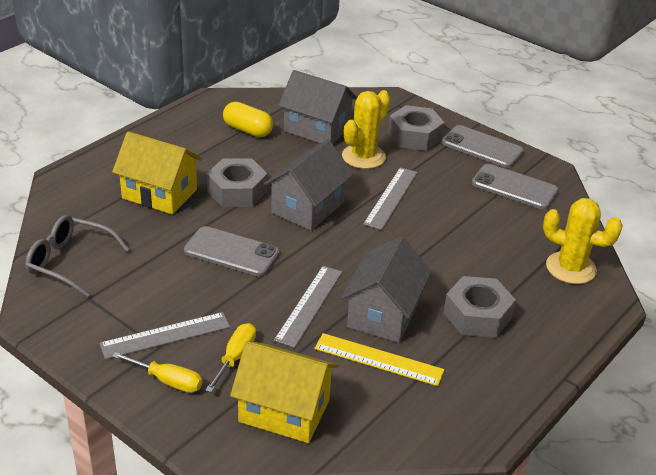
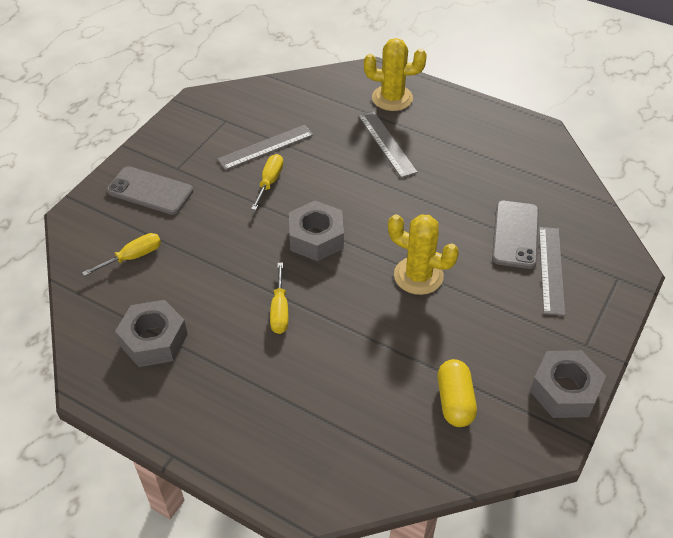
grey glasses: 1 -> 0
grey house: 3 -> 0
grey phone: 3 -> 2
yellow house: 2 -> 0
yellow ruler: 1 -> 0
yellow screwdriver: 2 -> 3

